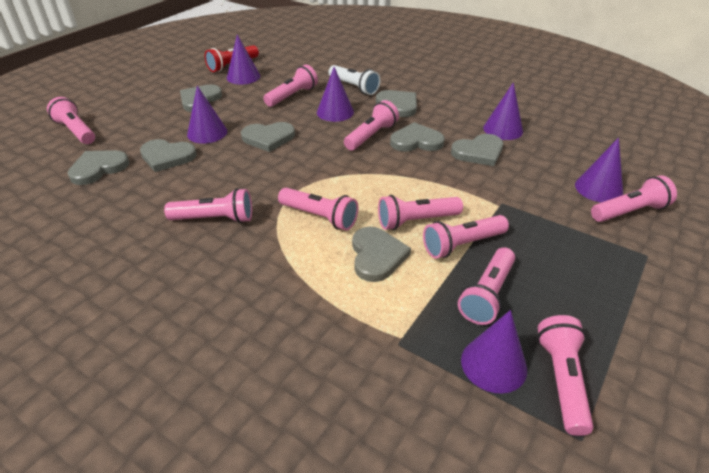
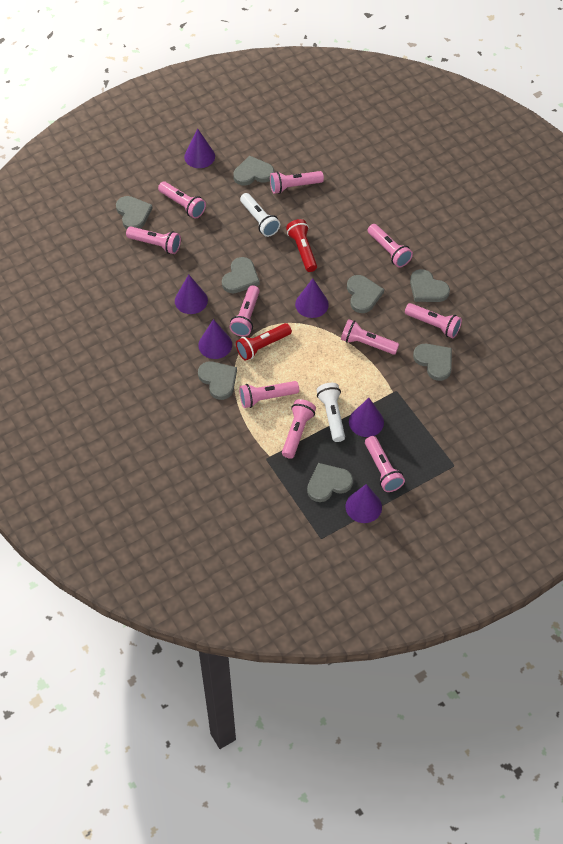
red flashlight: 1 -> 2
white flashlight: 1 -> 2

